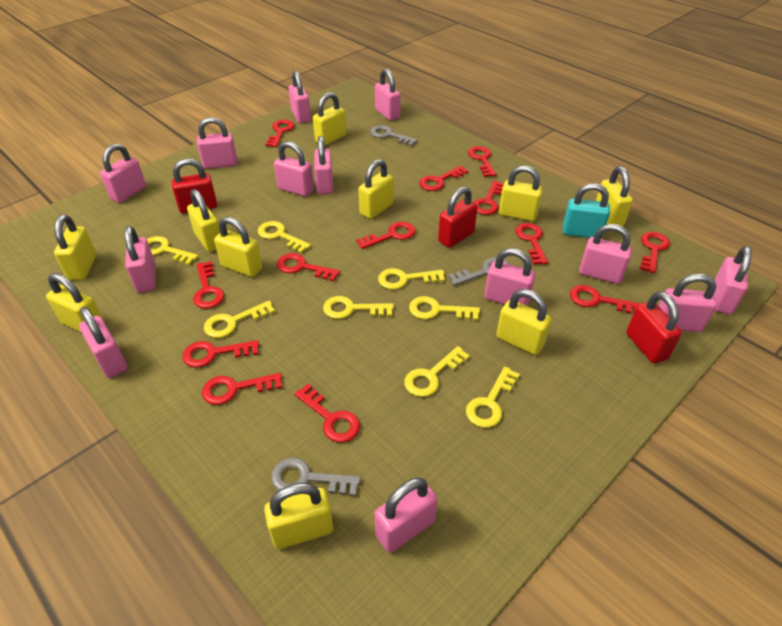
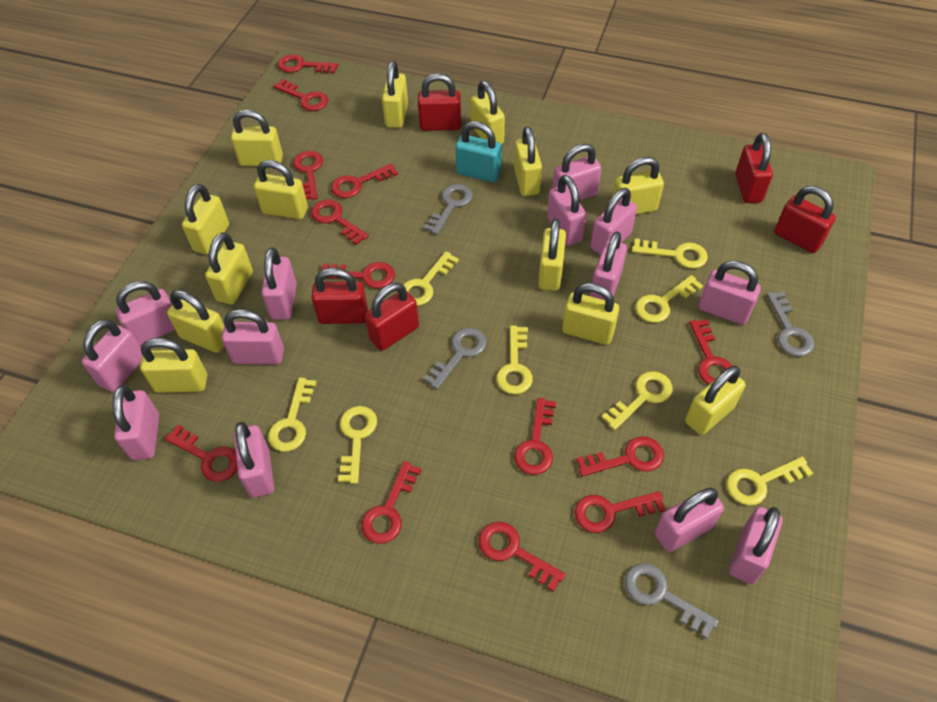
grey key: 3 -> 4
red padlock: 3 -> 5
yellow padlock: 10 -> 13

